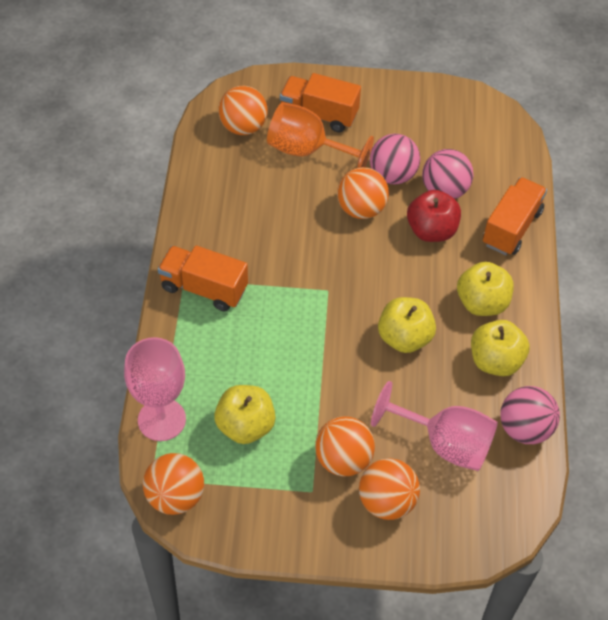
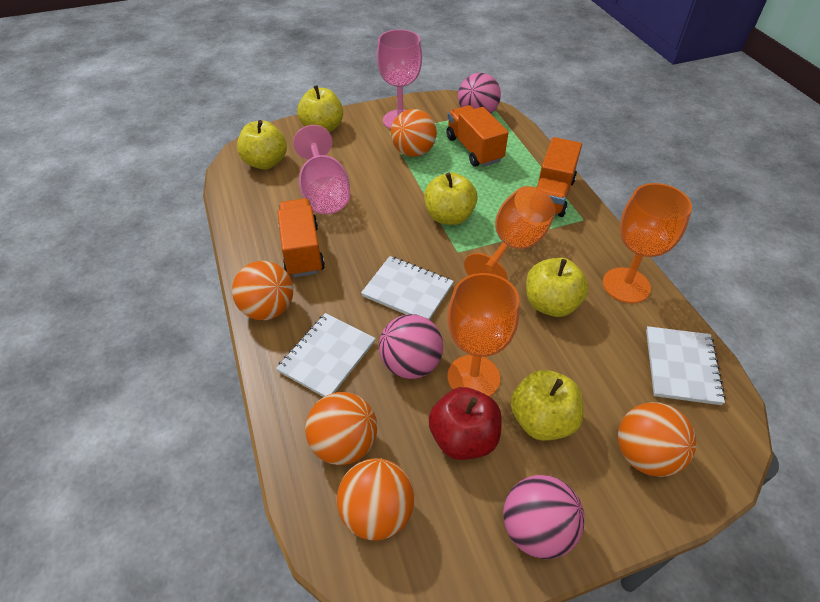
orange goblet: 1 -> 3
white notebook: 0 -> 3
yellow apple: 4 -> 5

